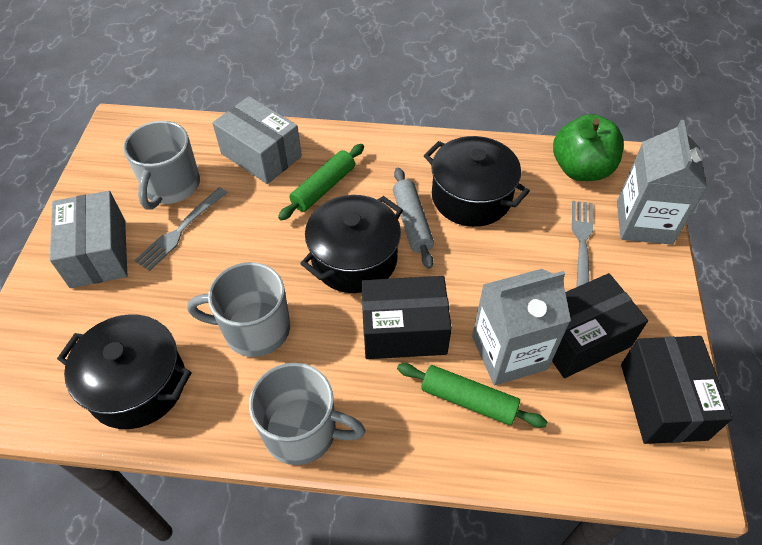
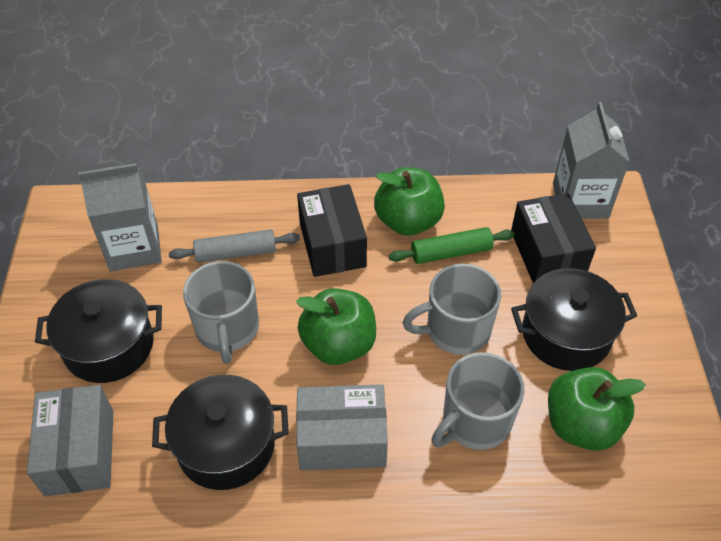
black box: 3 -> 2
green apple: 1 -> 3
green rolling pin: 2 -> 1
grey fork: 2 -> 0

